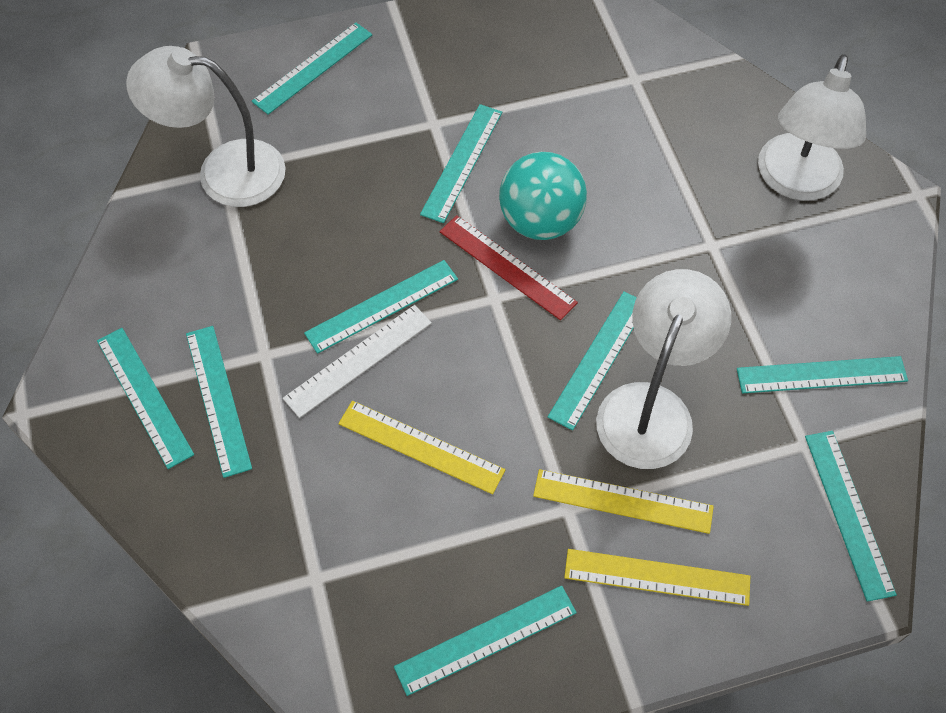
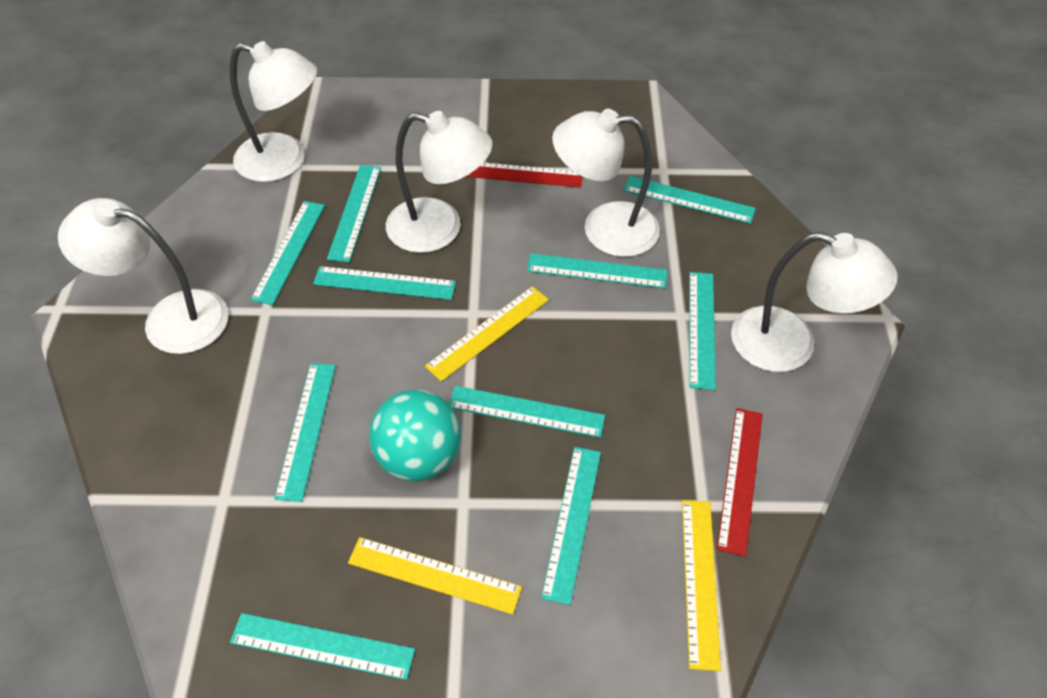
red ruler: 1 -> 2
turquoise ruler: 9 -> 10
white lamp: 3 -> 5
white ruler: 1 -> 0

